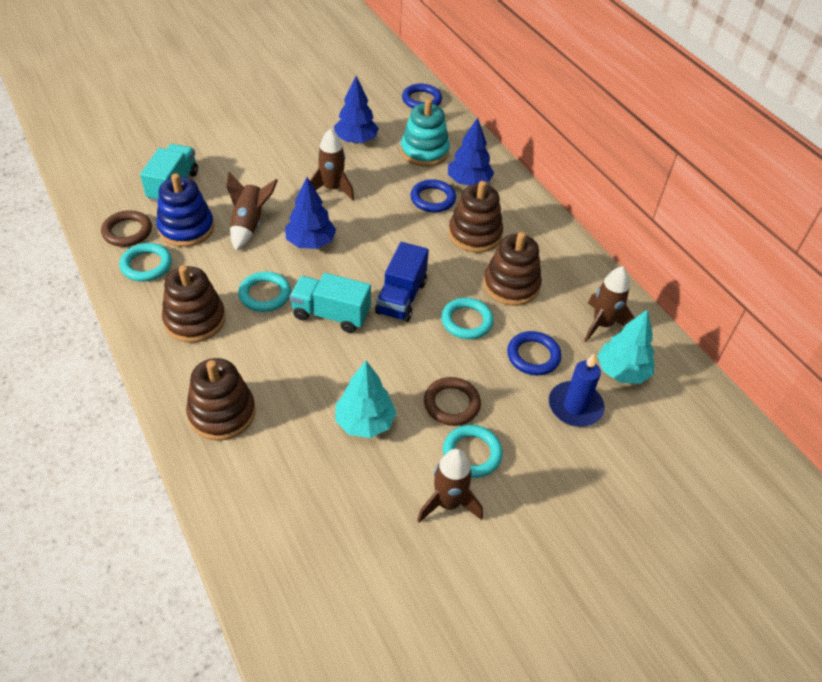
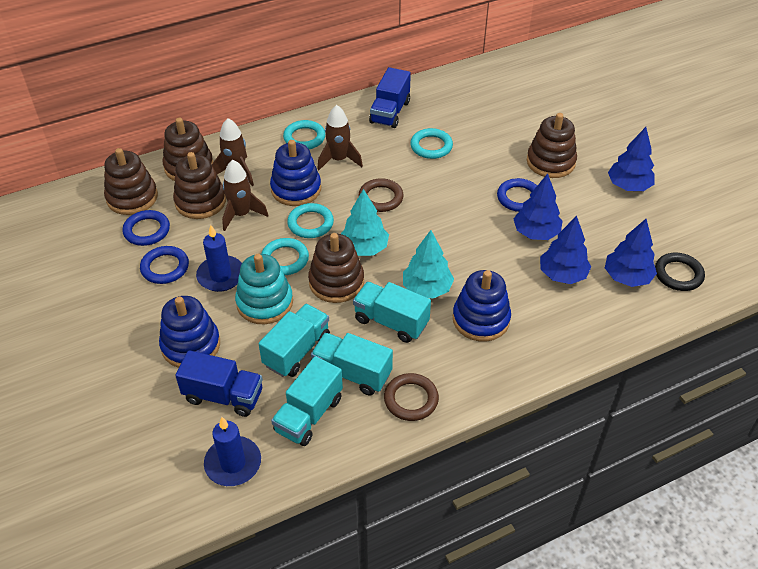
black ring: 0 -> 1
blue candle: 1 -> 2
blue stacking toy: 1 -> 3
blue tree: 3 -> 4
blue truck: 1 -> 2
brown rocket: 4 -> 3
brown stacking toy: 4 -> 5
turquoise truck: 2 -> 4

